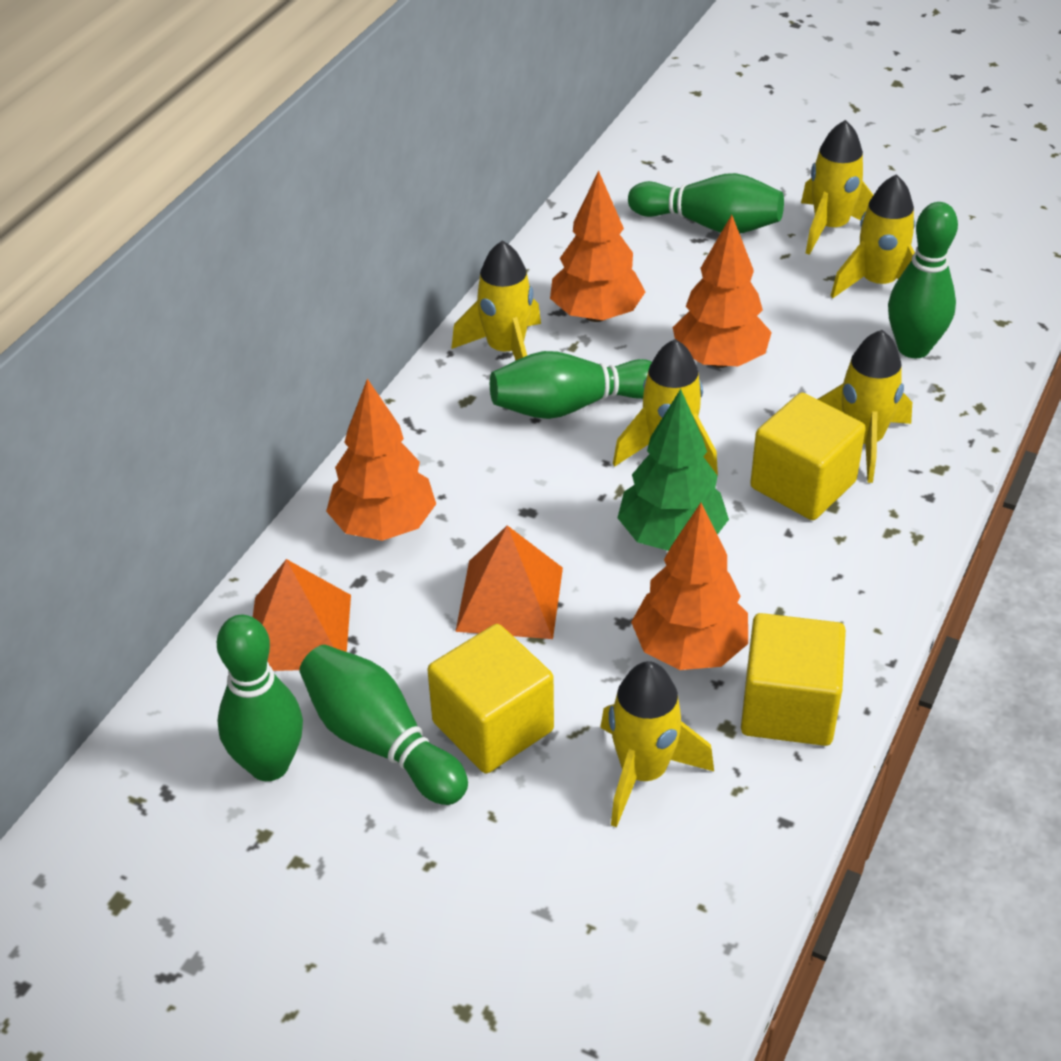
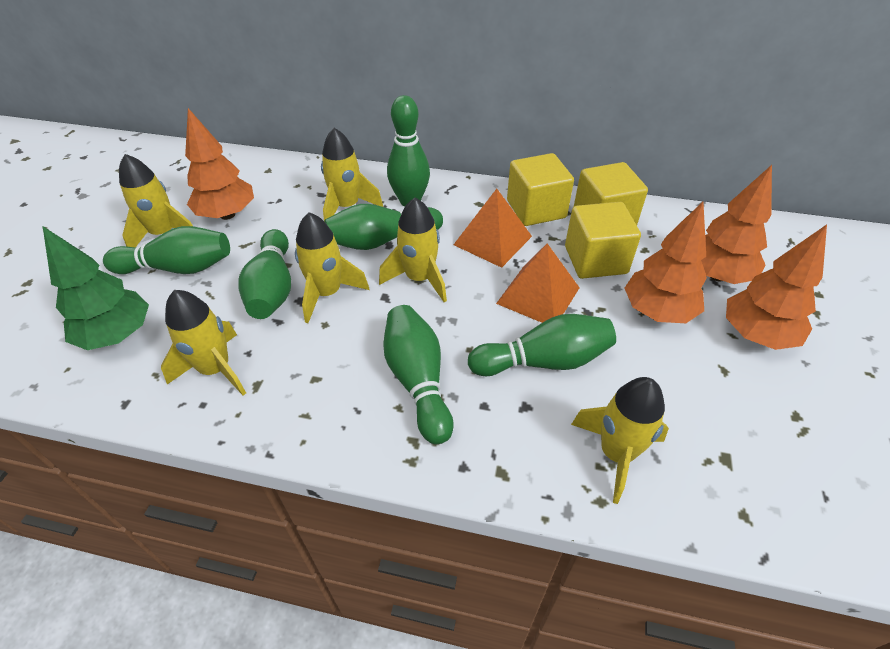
green bowling pin: 5 -> 6

